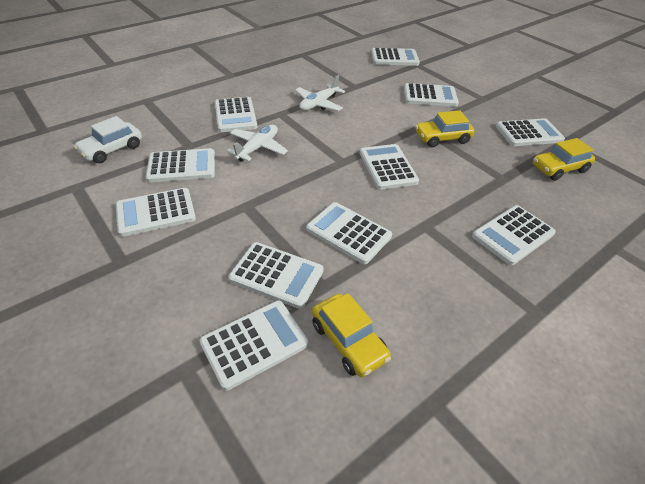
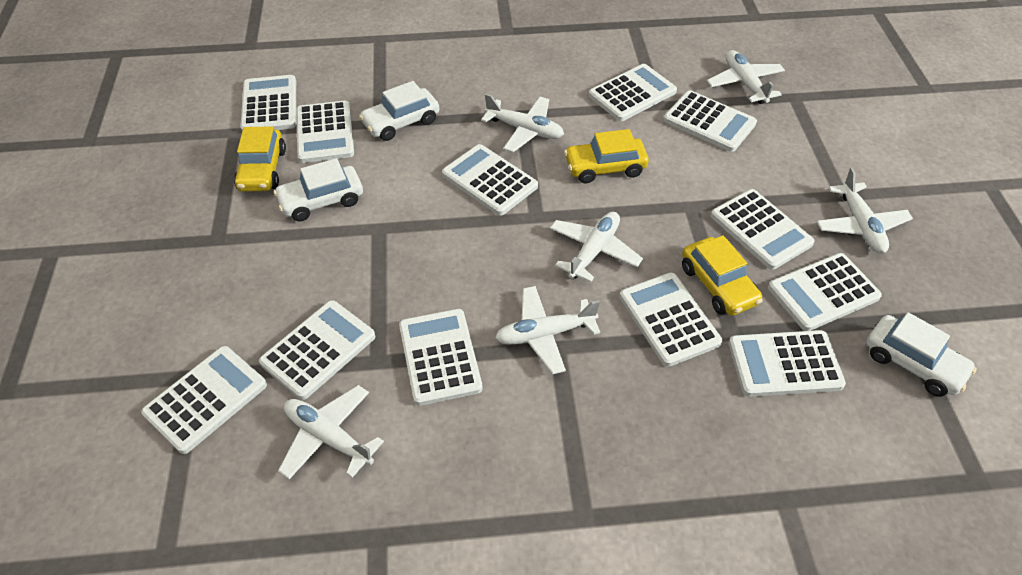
white calculator: 11 -> 12
white car: 1 -> 3
white plane: 2 -> 6

